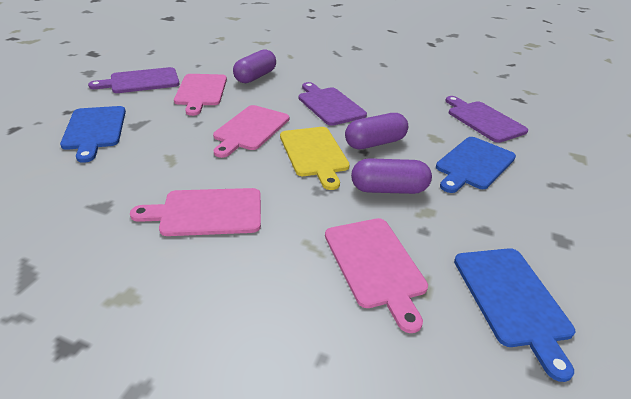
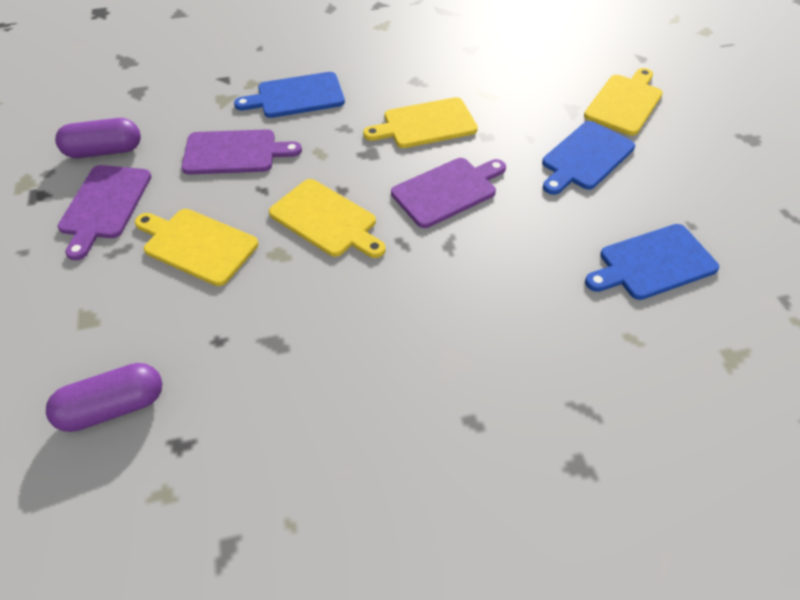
pink cutting board: 4 -> 0
purple capsule: 3 -> 2
yellow cutting board: 1 -> 4

